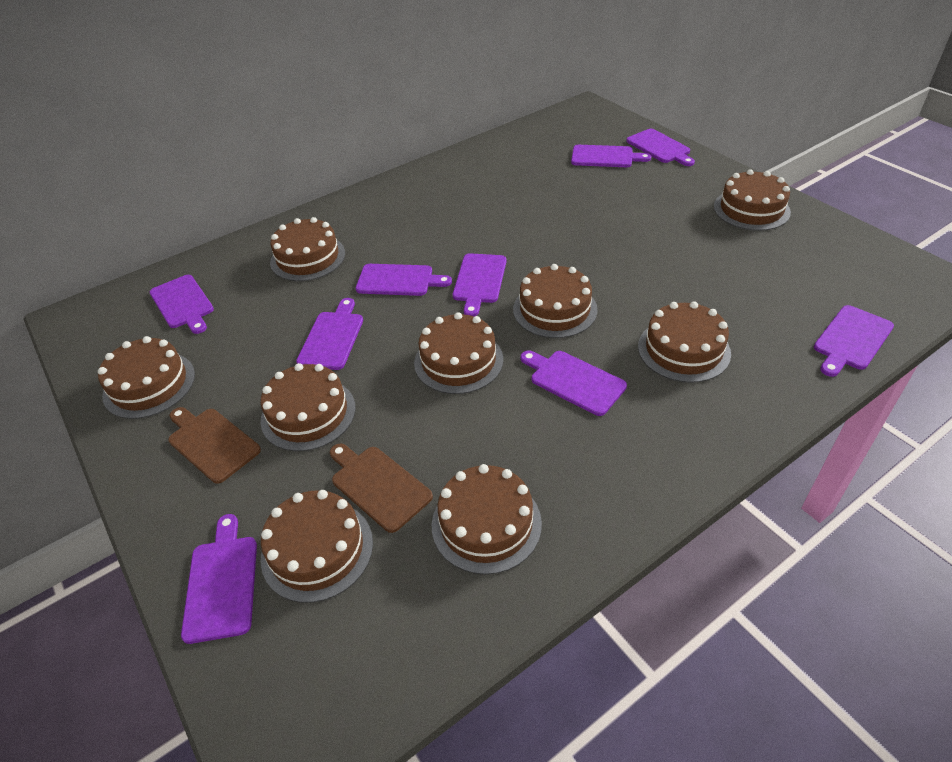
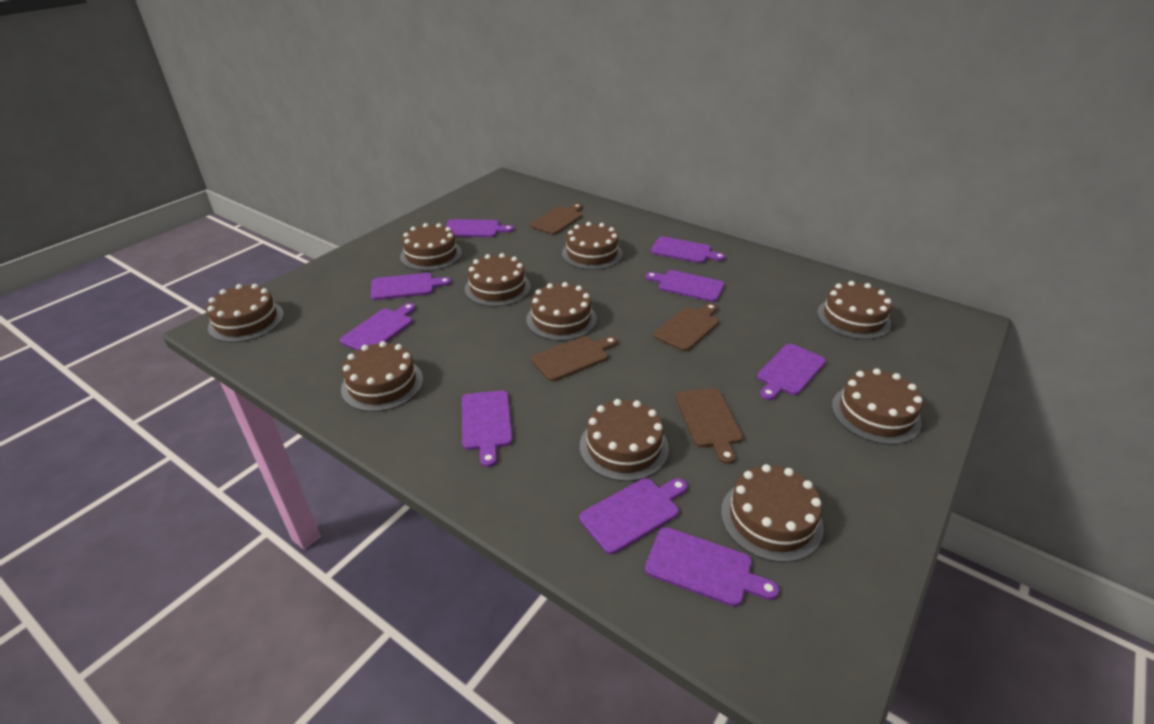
brown cake: 9 -> 10
brown cutting board: 2 -> 4

